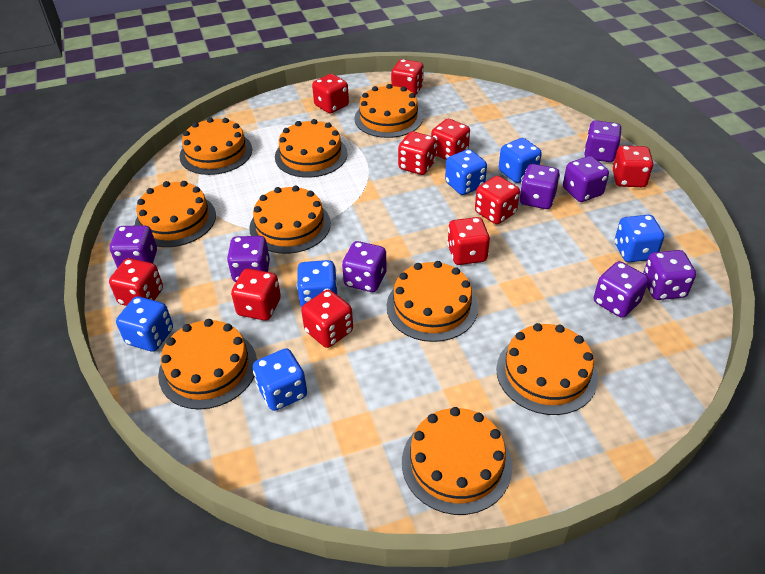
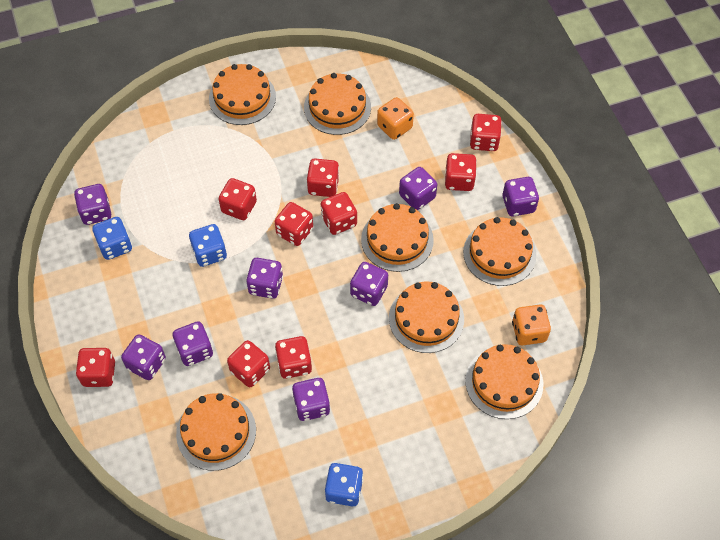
blue dice: 6 -> 3
orange cake: 9 -> 7
orange dice: 0 -> 2
red dice: 10 -> 9

